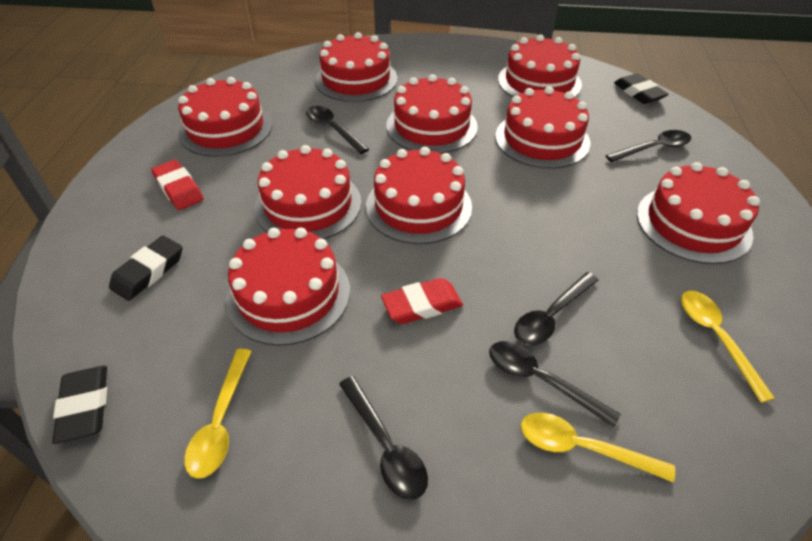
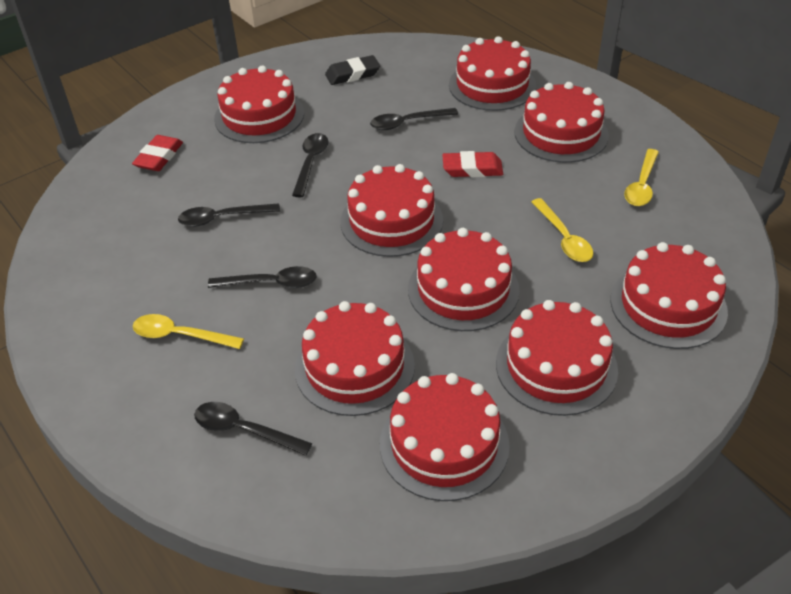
black eraser: 3 -> 1

